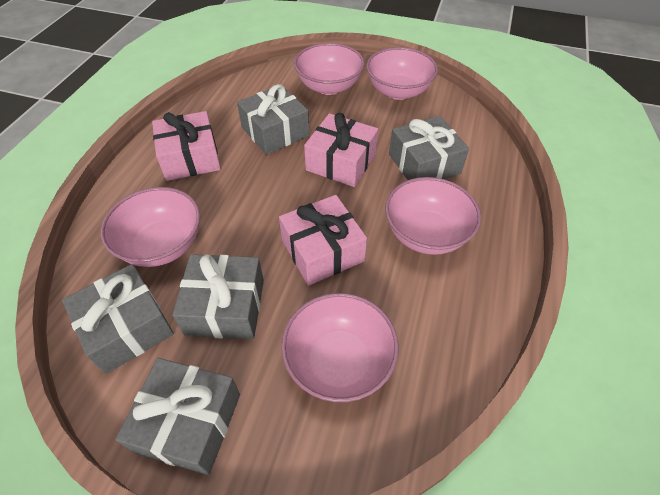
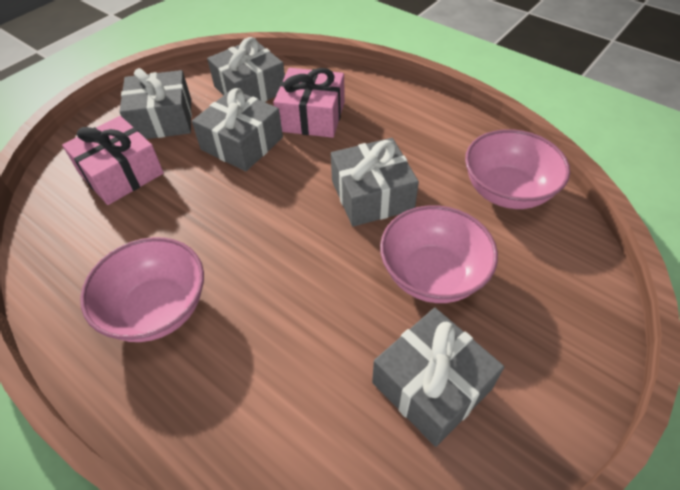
pink bowl: 5 -> 3
pink gift: 3 -> 2

